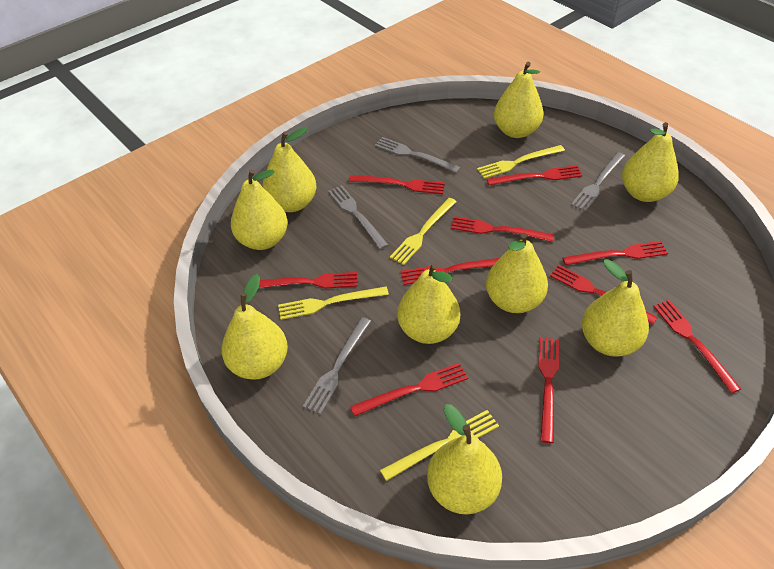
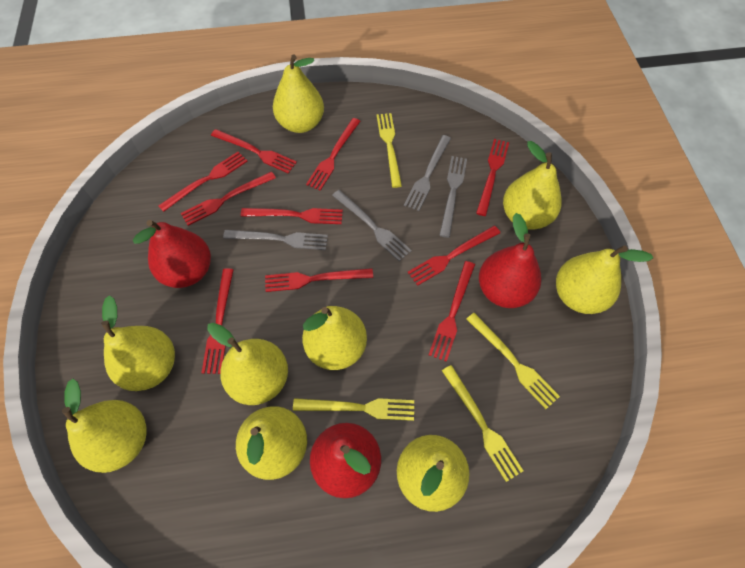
red pear: 0 -> 3

